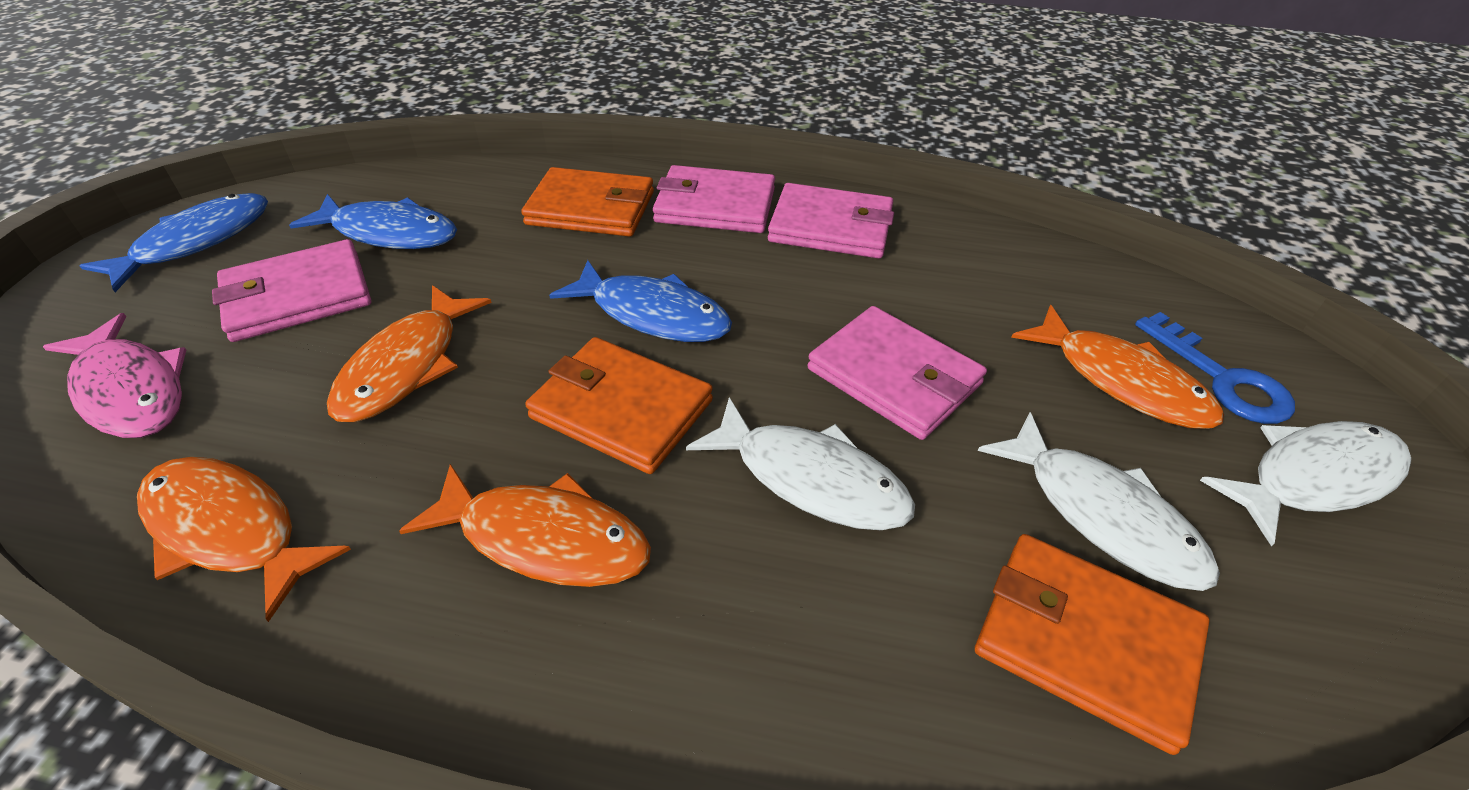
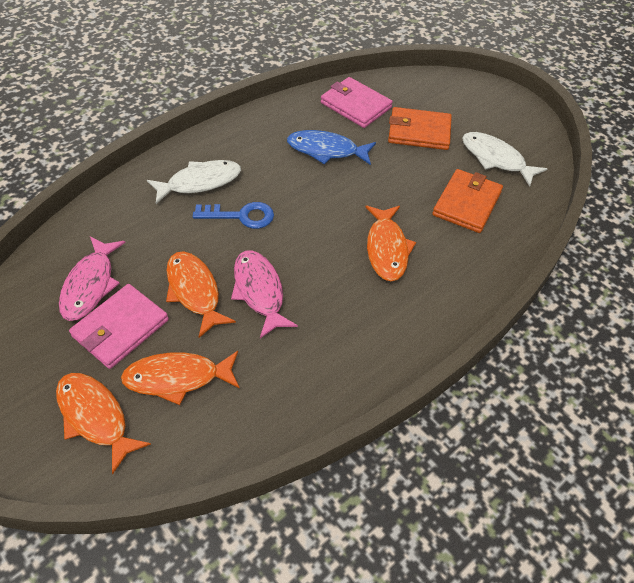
blue fish: 3 -> 1
orange wallet: 3 -> 2
pink fish: 1 -> 2
pink wallet: 4 -> 2
white fish: 3 -> 2

